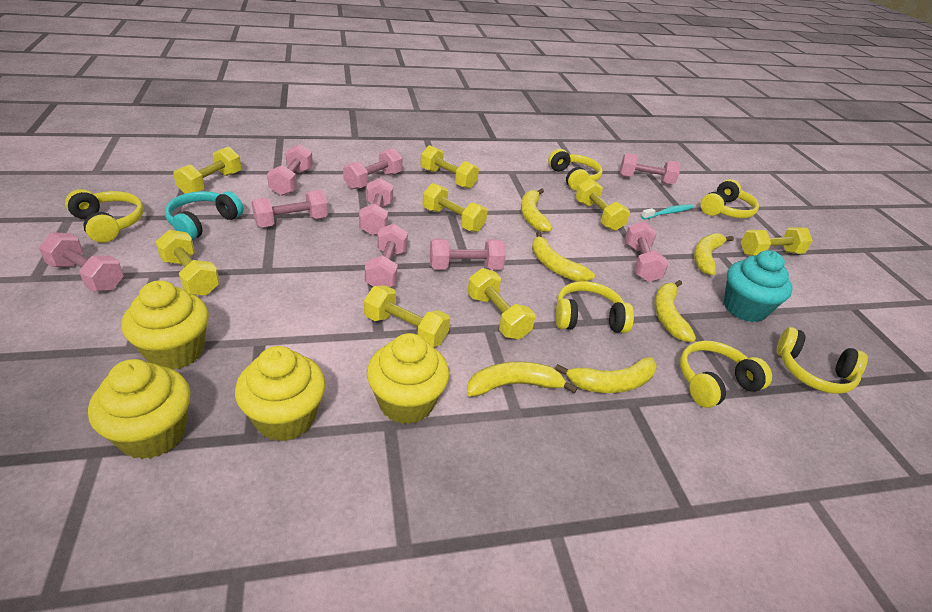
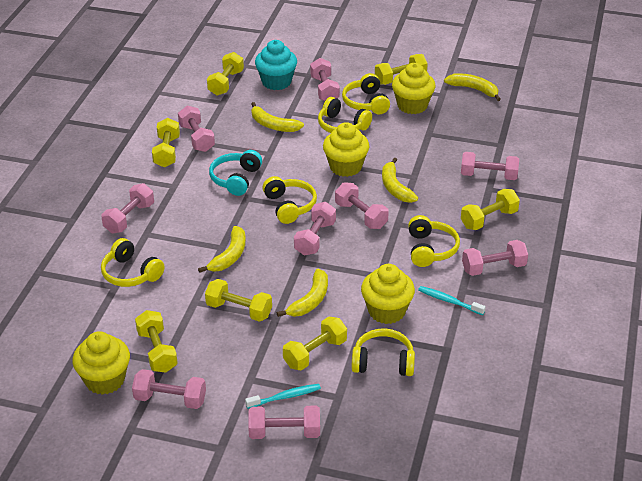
turquoise toothbrush: 1 -> 2
yellow banana: 6 -> 5
yellow dumbbell: 8 -> 7

